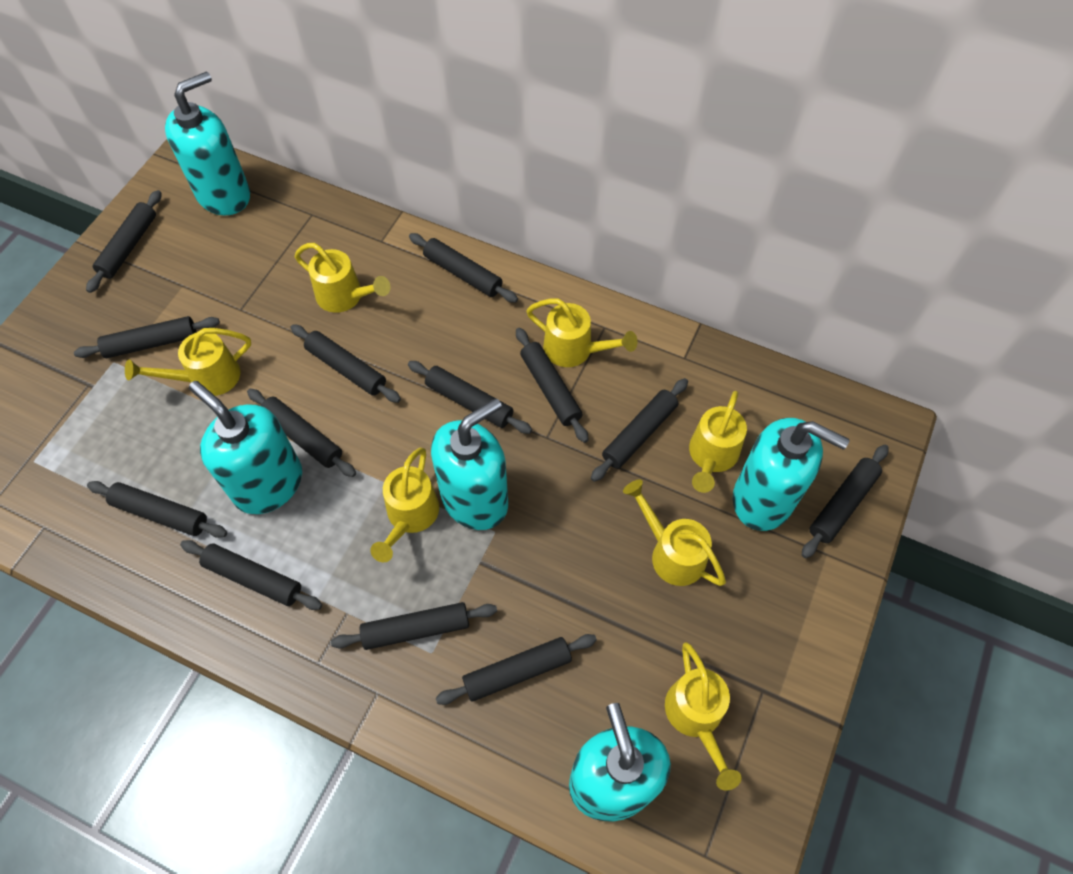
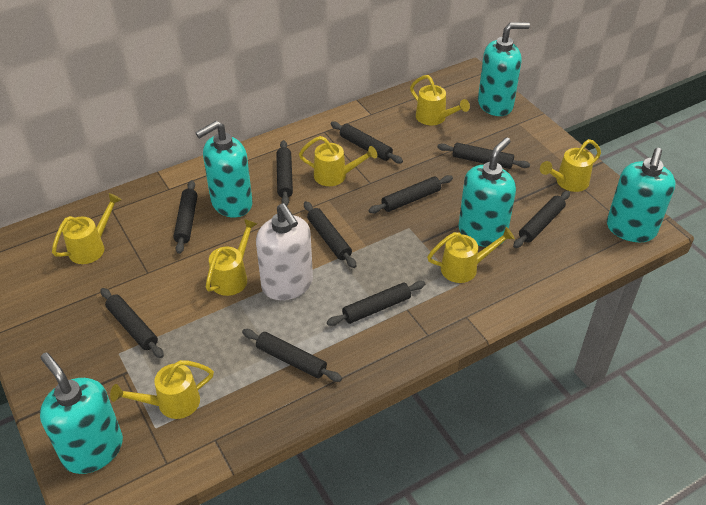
black rolling pin: 13 -> 10
white soap dispenser: 0 -> 1

